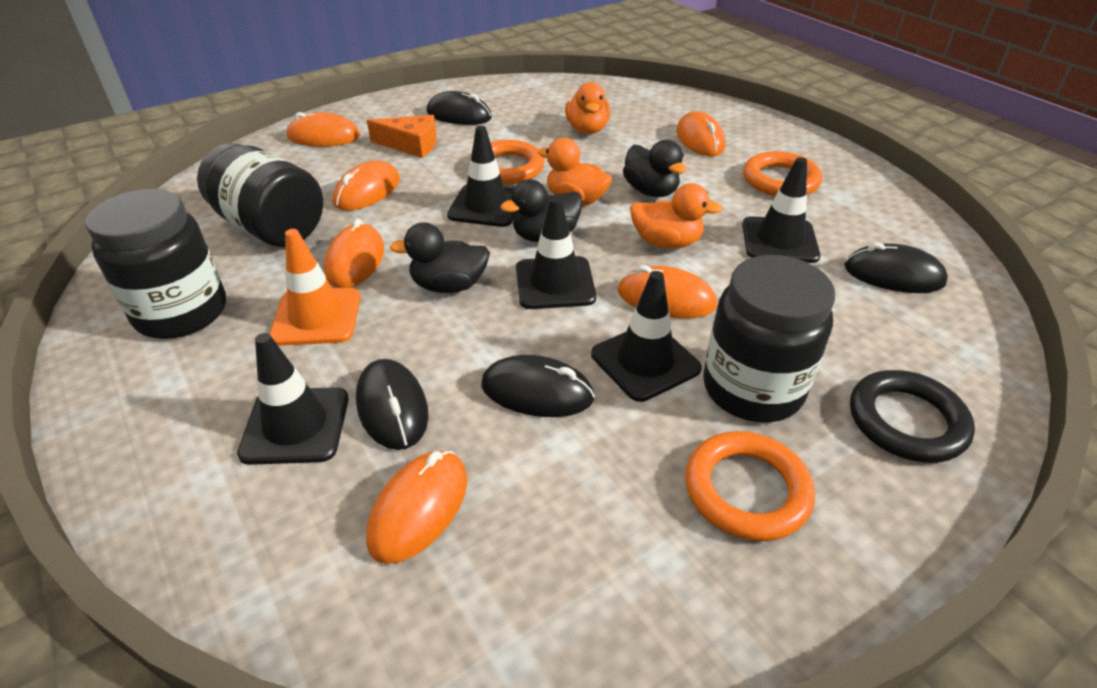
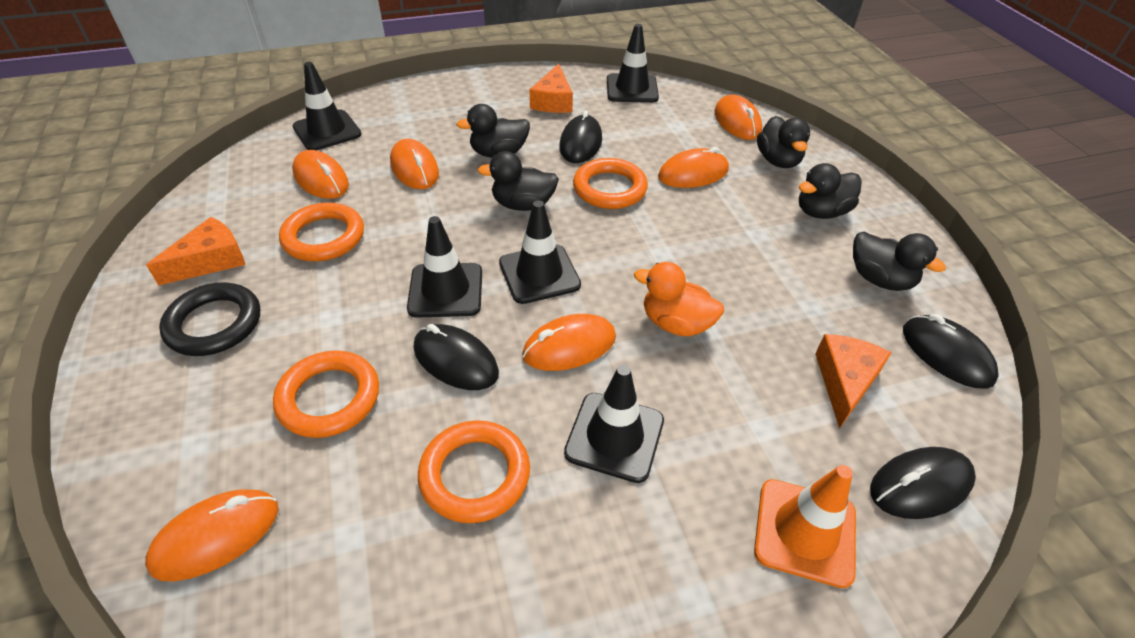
black duck: 3 -> 5
black jar: 3 -> 0
orange cheese: 1 -> 3
orange duck: 3 -> 1
orange ring: 3 -> 4

